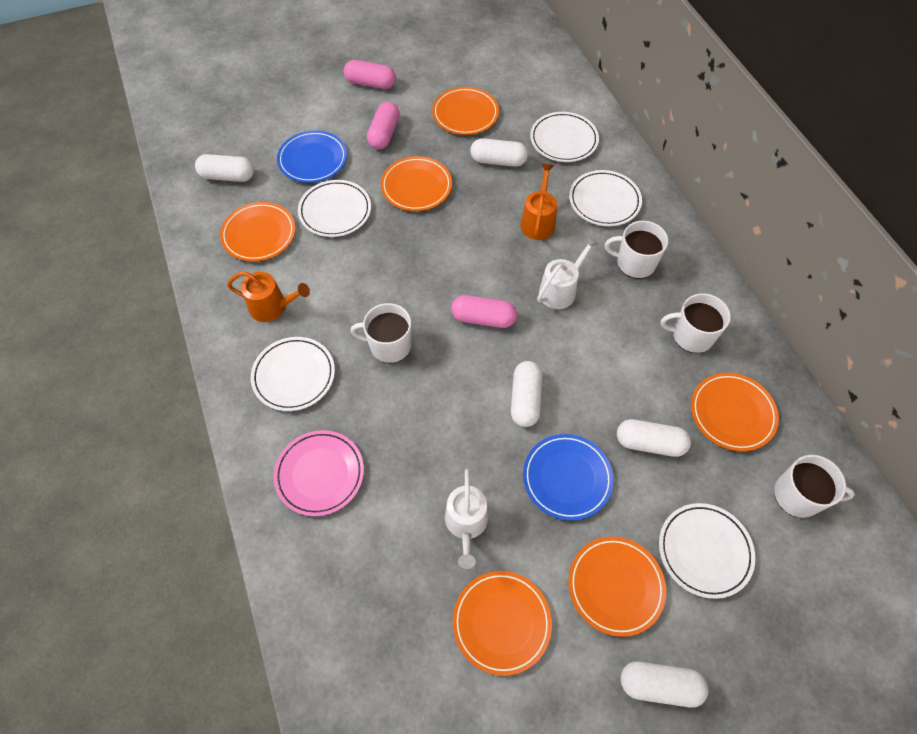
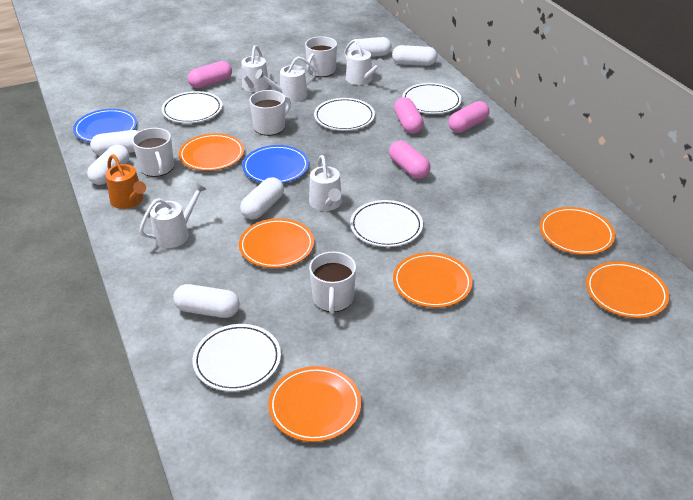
orange watering can: 2 -> 1
pink capsule: 3 -> 4
pink plate: 1 -> 0
white capsule: 5 -> 6
white watering can: 2 -> 5

